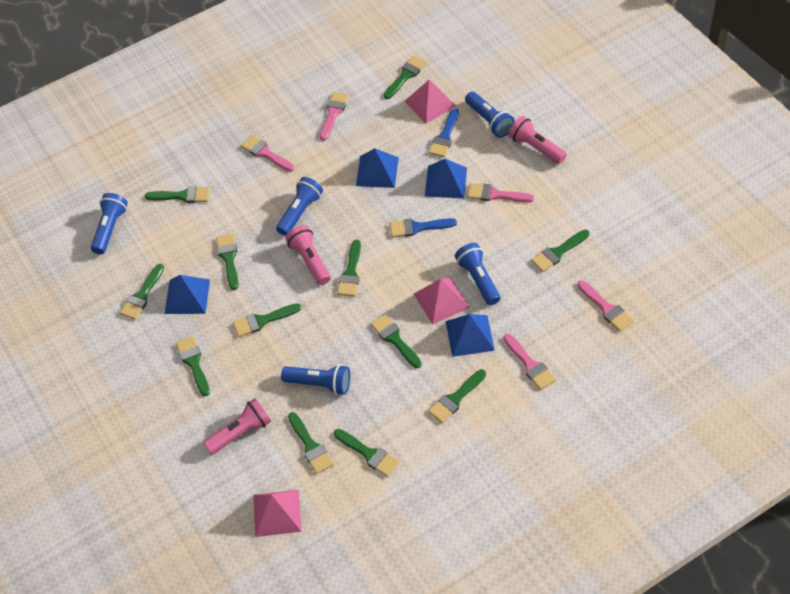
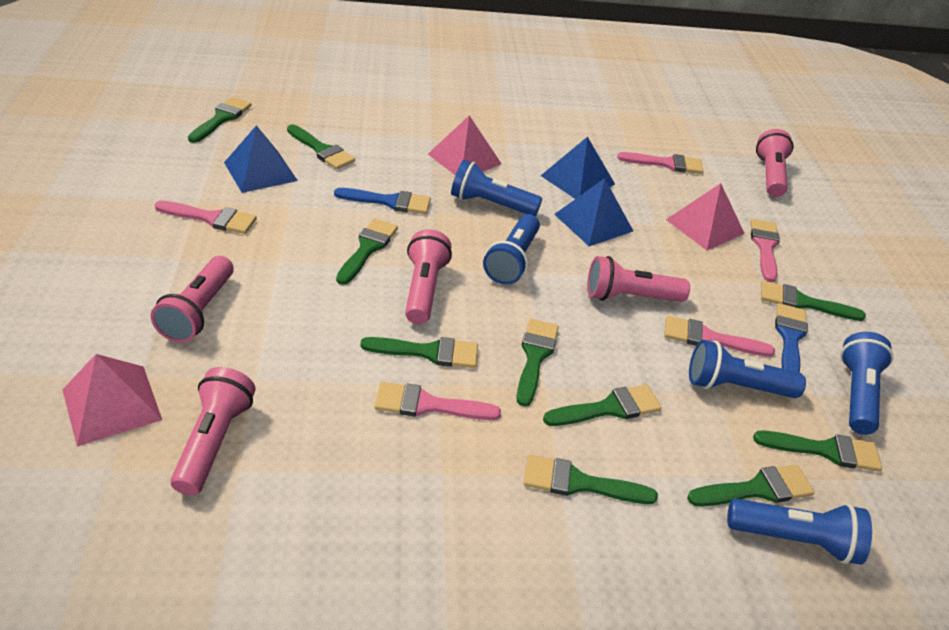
blue pyramid: 4 -> 3
green brush: 12 -> 10
pink flashlight: 3 -> 5

